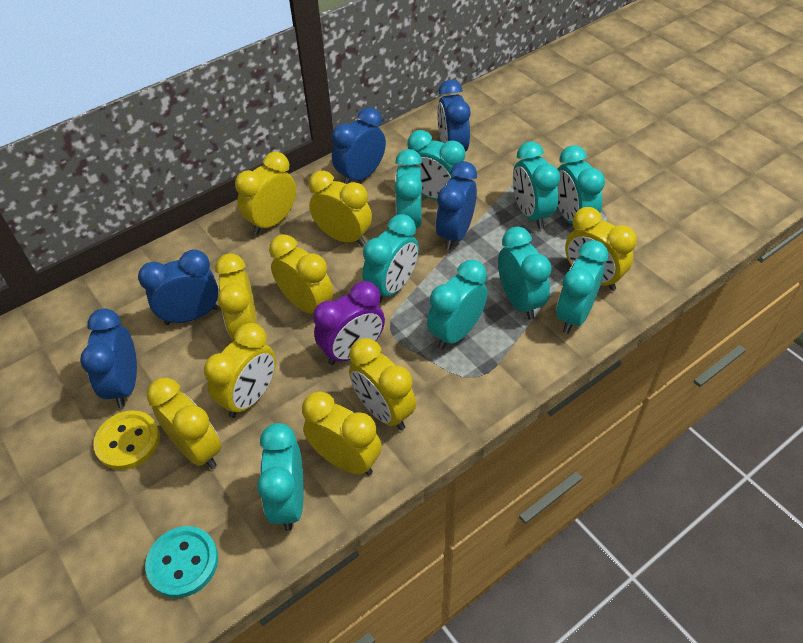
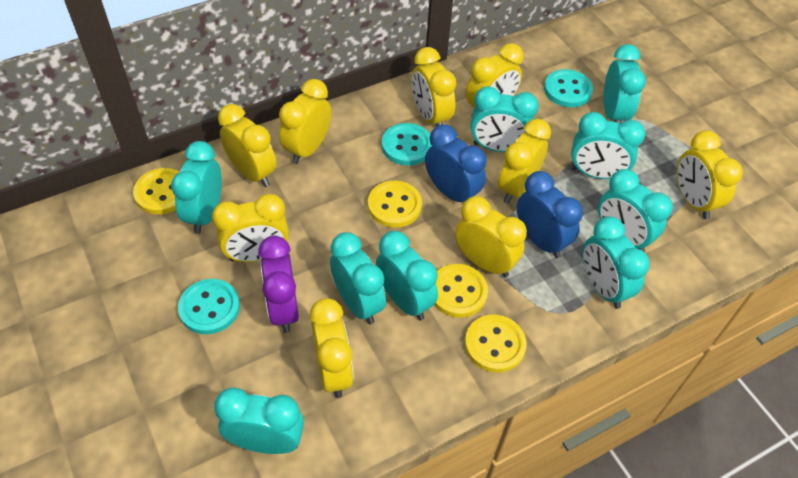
blue clock: 5 -> 2
turquoise button: 1 -> 3
yellow button: 1 -> 4

